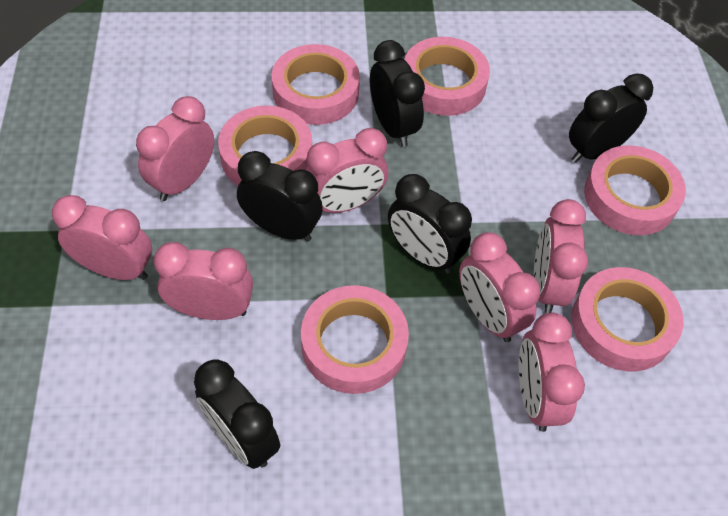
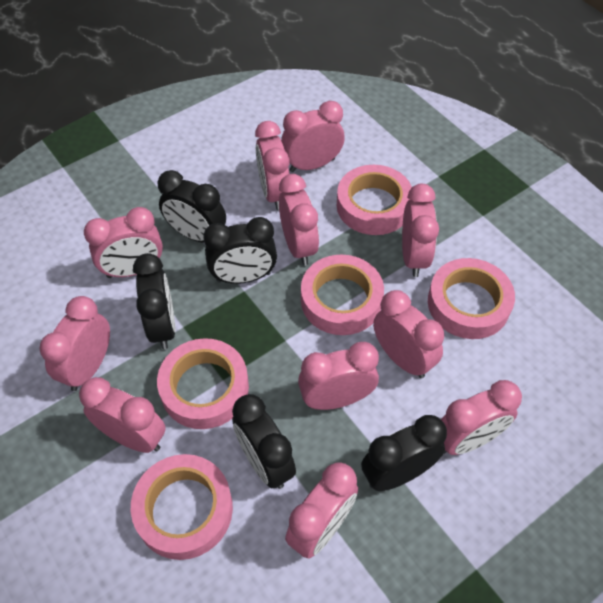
pink clock: 7 -> 11
pink tape: 6 -> 5

